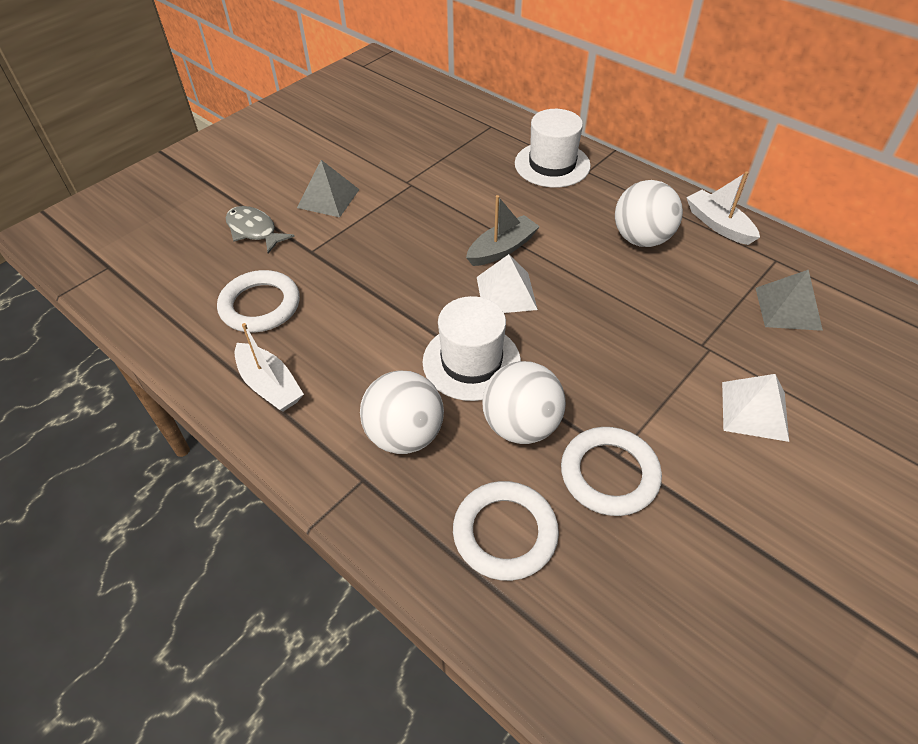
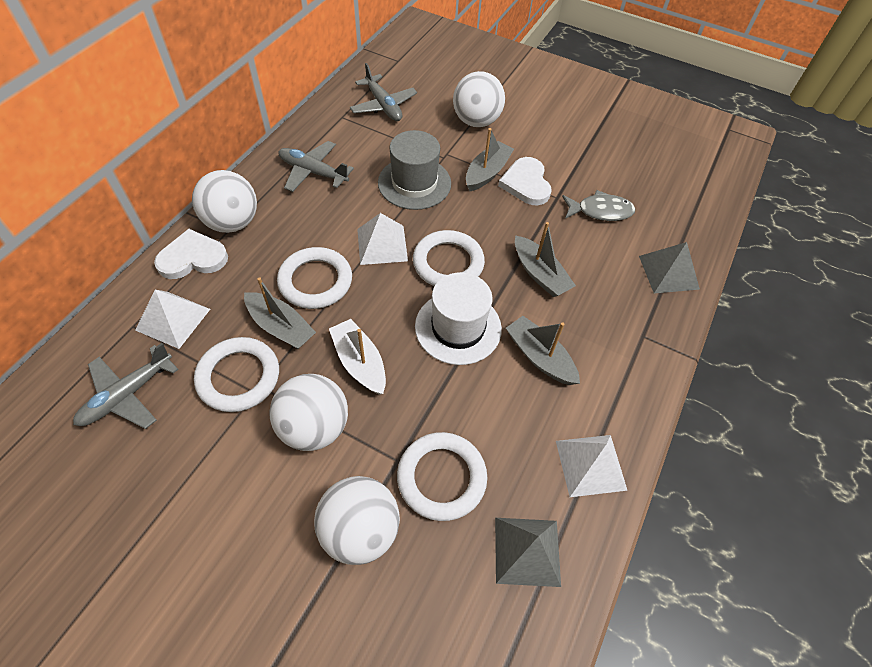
grey boat: 1 -> 4
grey hat: 0 -> 1
grey plane: 0 -> 3
white ball: 3 -> 4
white boat: 2 -> 1
white hat: 2 -> 1
white heart: 0 -> 2
white pyramid: 2 -> 3
white ring: 3 -> 4

